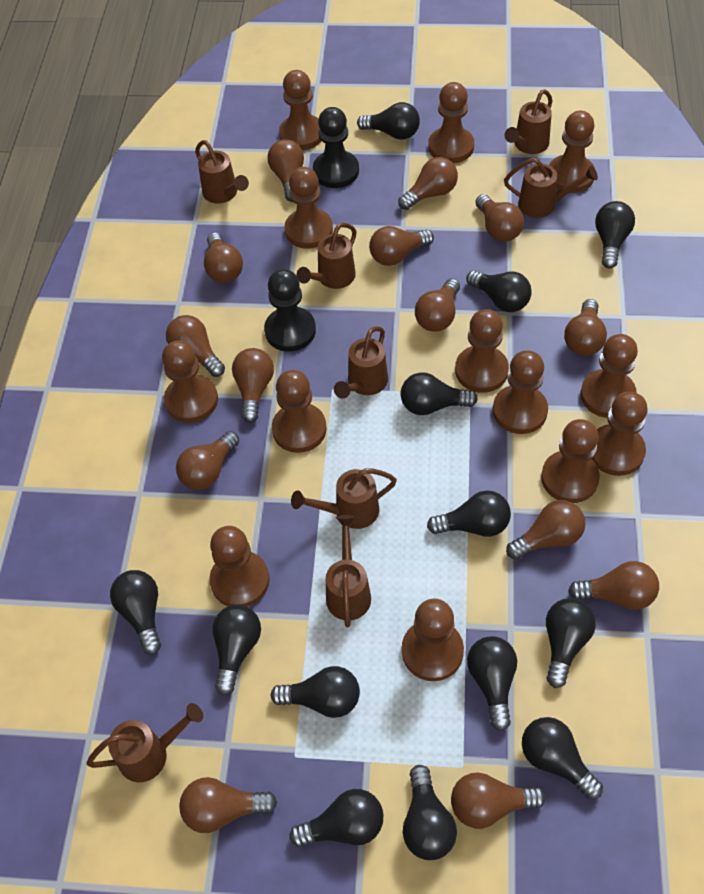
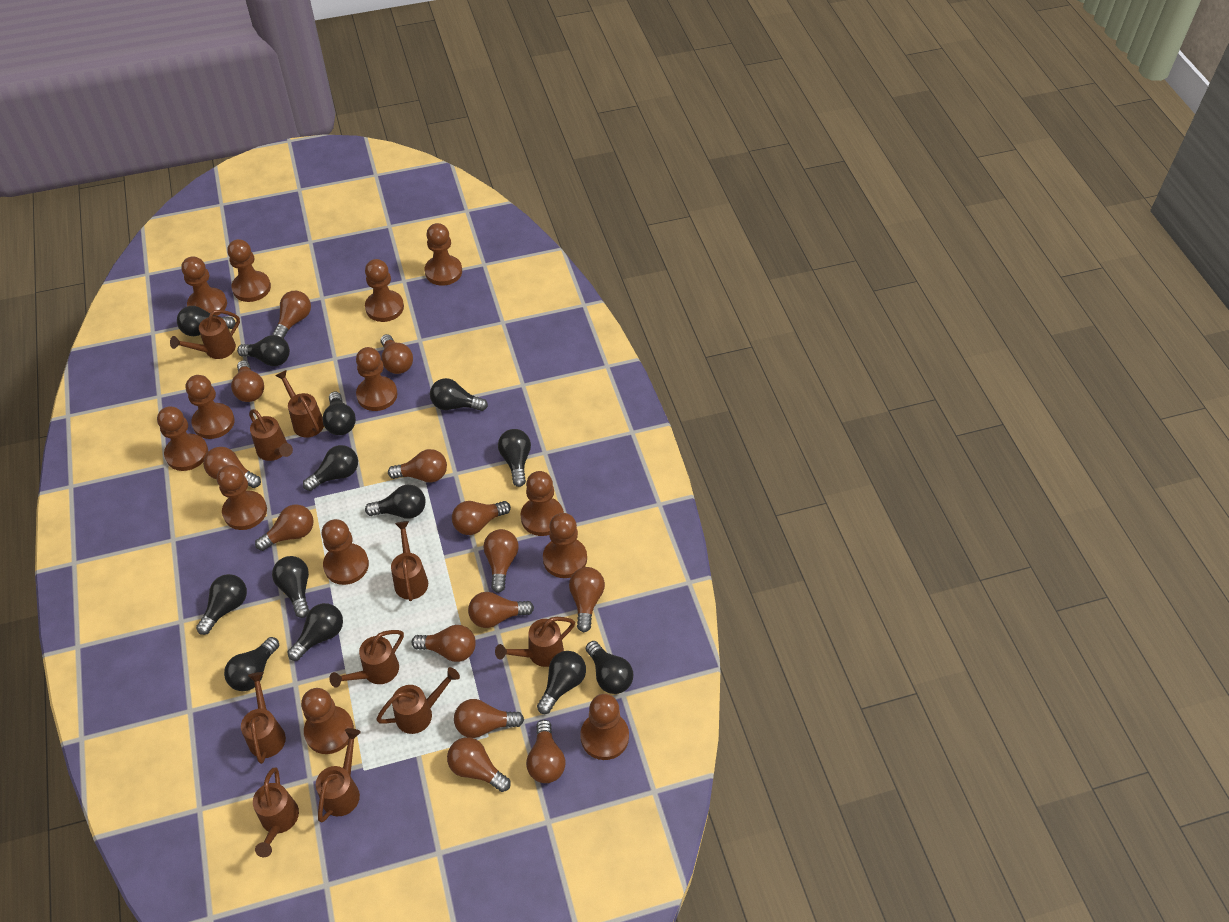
black pawn: 2 -> 0
brown watering can: 8 -> 10

